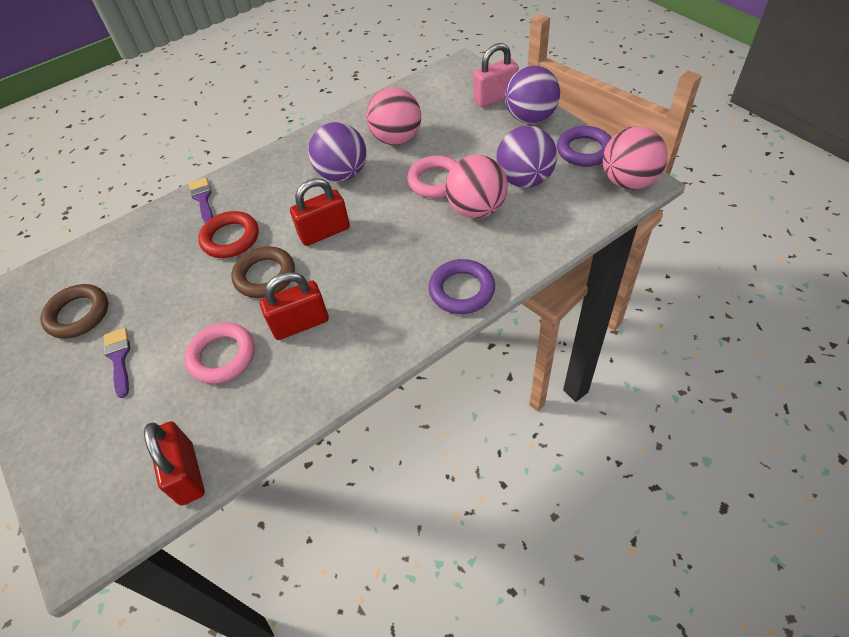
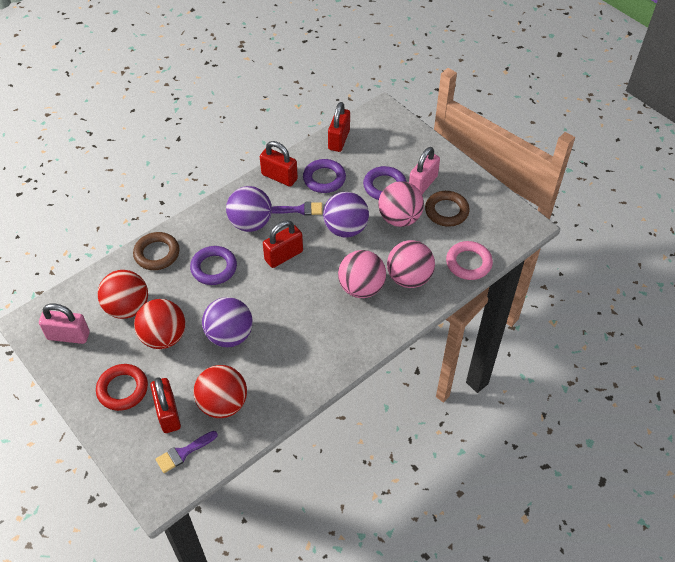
pink padlock: 1 -> 2
pink ring: 2 -> 1
purple ring: 2 -> 3
red ball: 0 -> 3
red padlock: 3 -> 4

